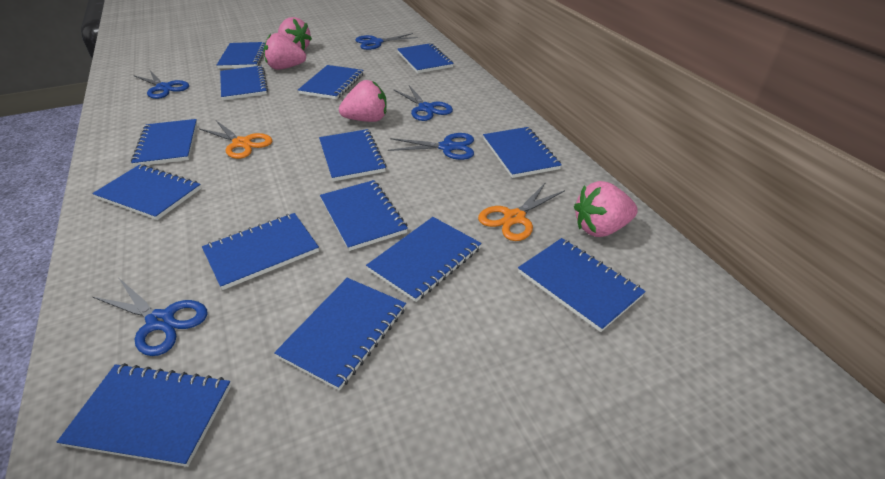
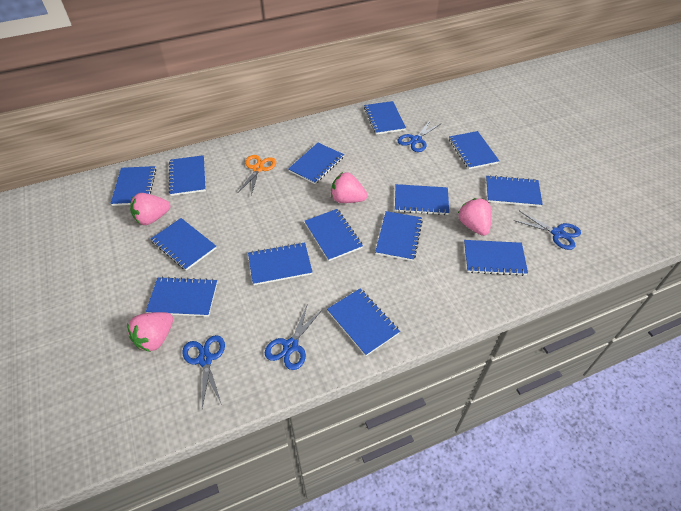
blue scissors: 5 -> 4
orange scissors: 2 -> 1

